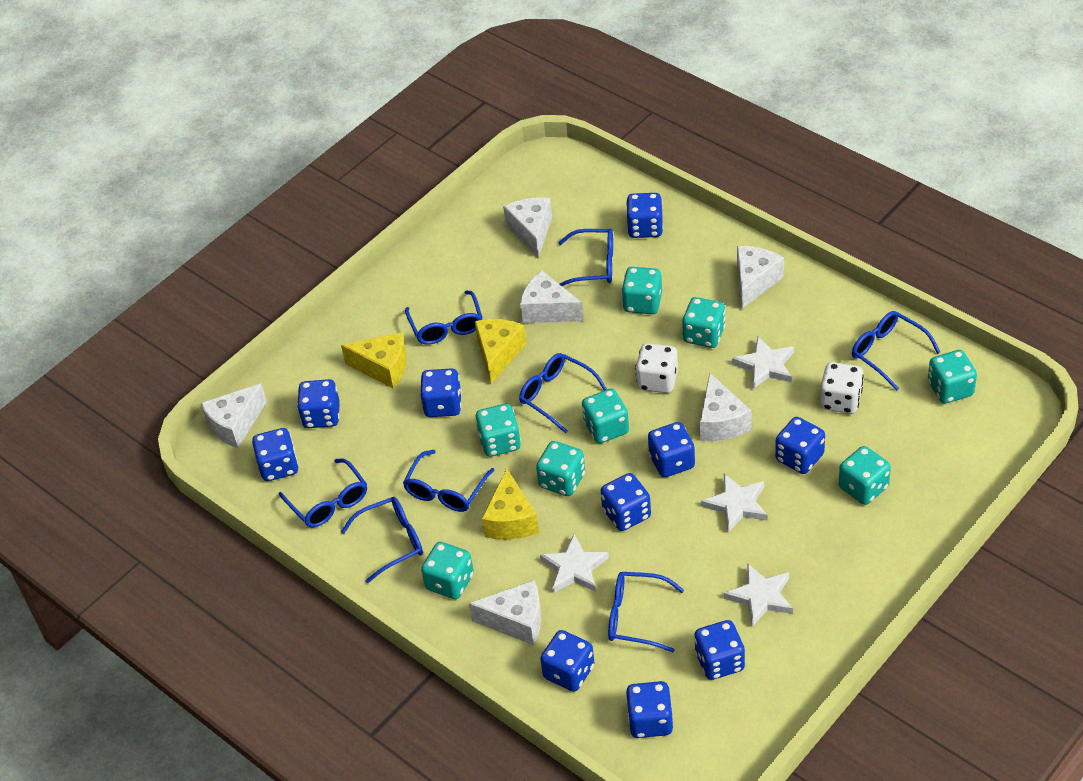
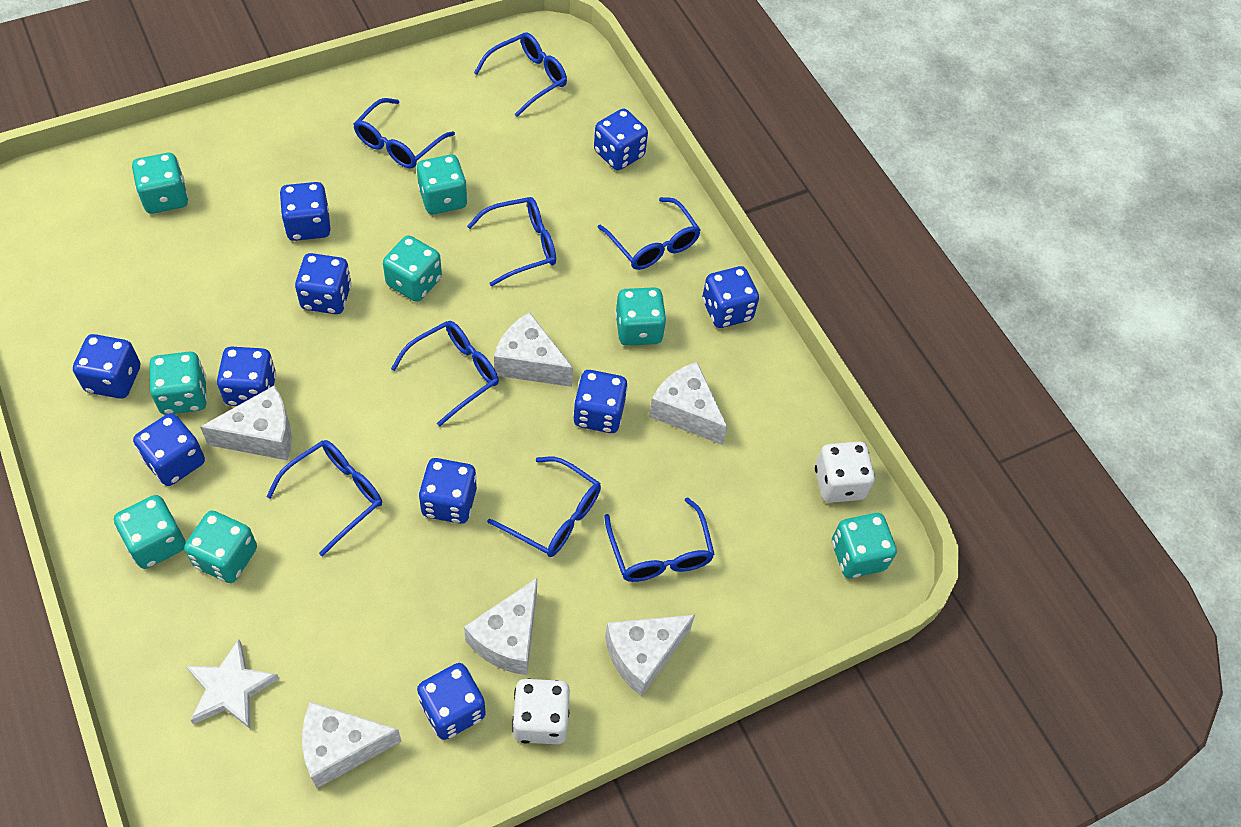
white star: 4 -> 1
yellow cheese: 3 -> 0

